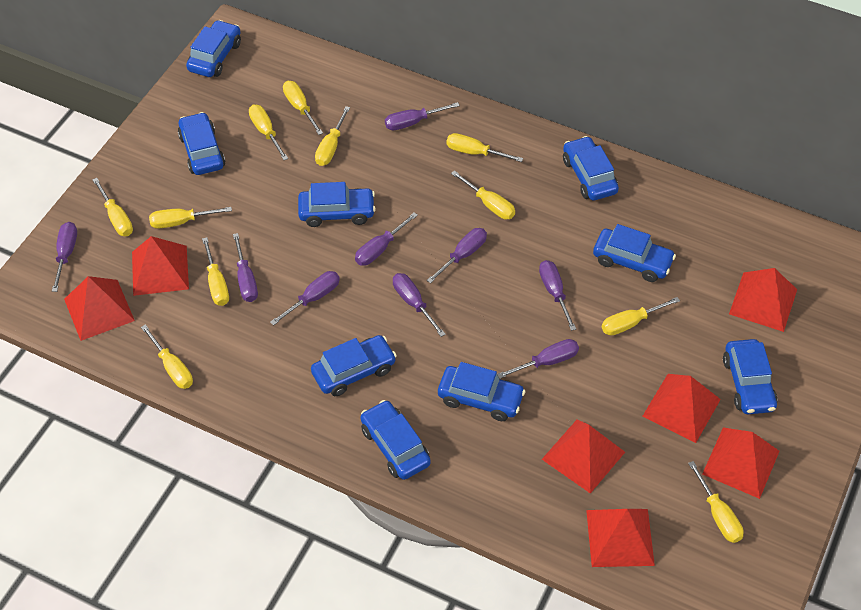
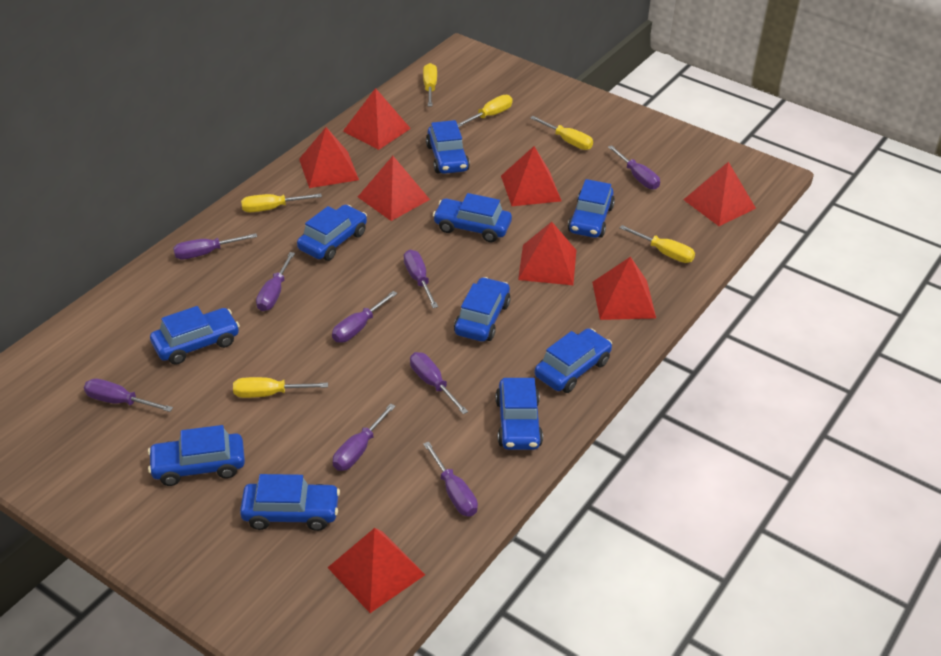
blue car: 9 -> 10
red pyramid: 7 -> 8
yellow screwdriver: 11 -> 6

